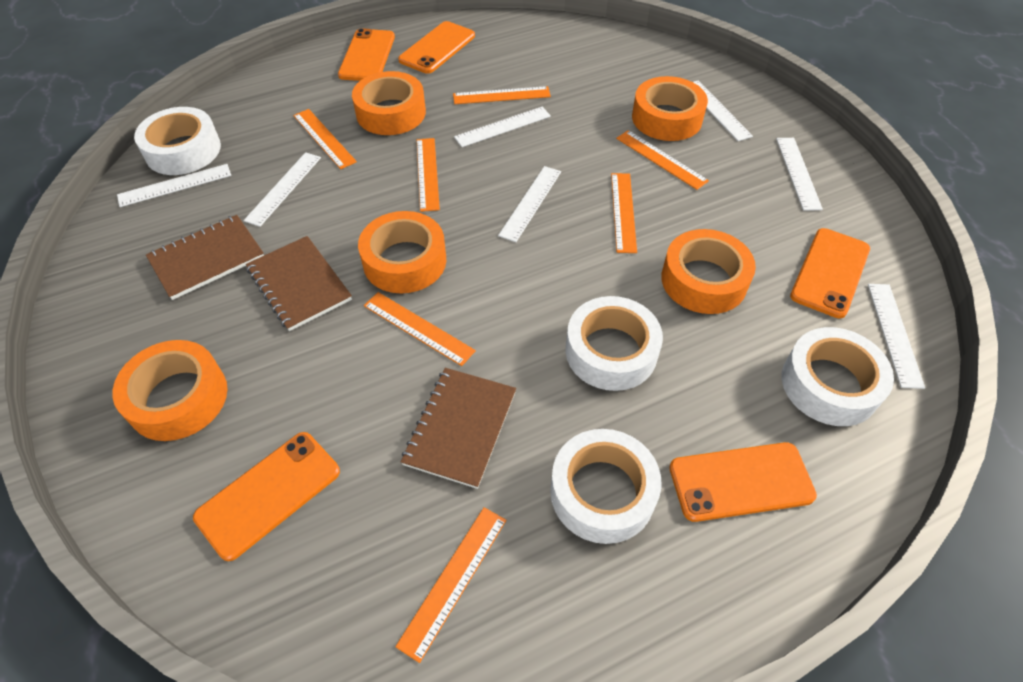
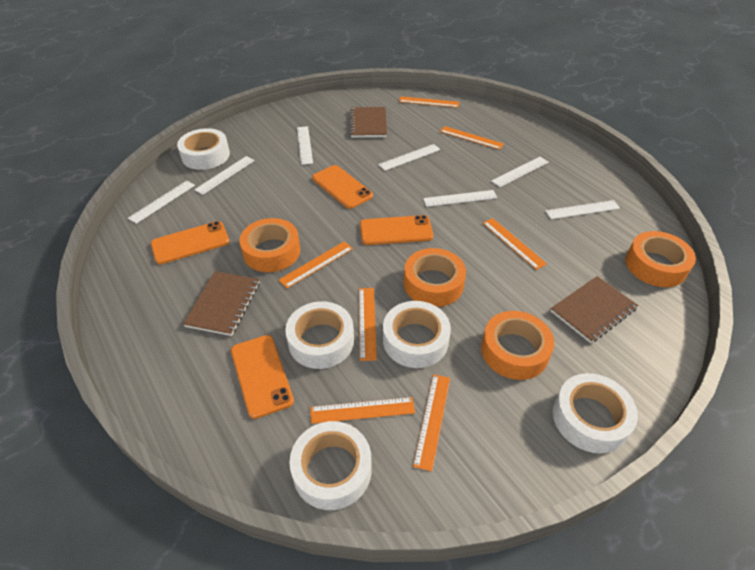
orange phone: 5 -> 4
orange tape: 5 -> 4
white tape: 4 -> 5

